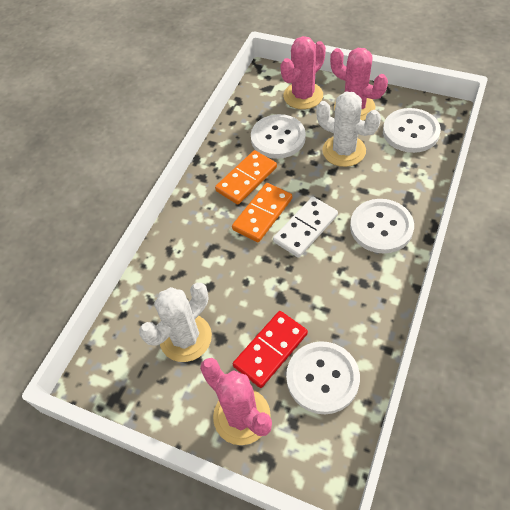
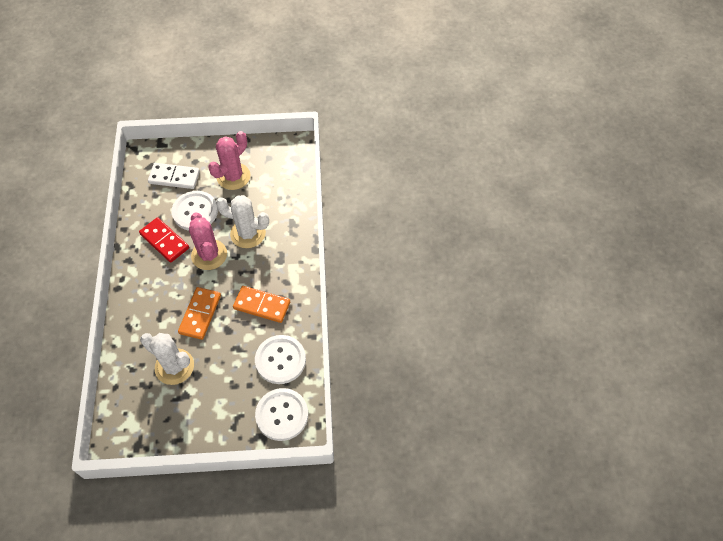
pink cactus: 3 -> 2
white button: 4 -> 3

